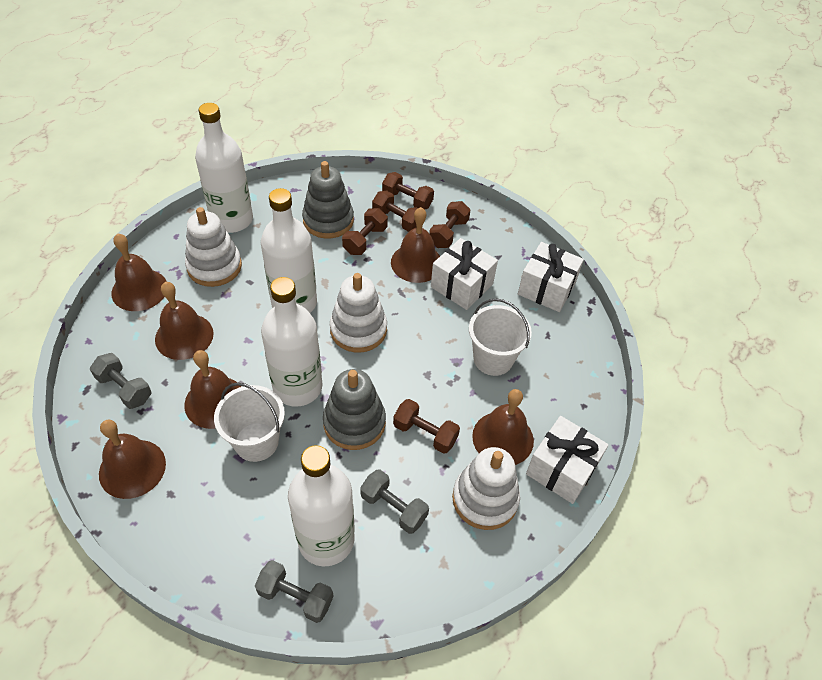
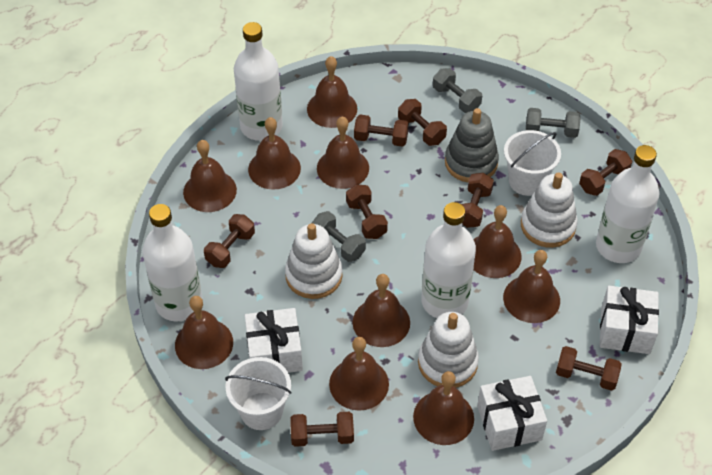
brown bell: 6 -> 10
brown dumbbell: 5 -> 8
grey stacking toy: 2 -> 1

